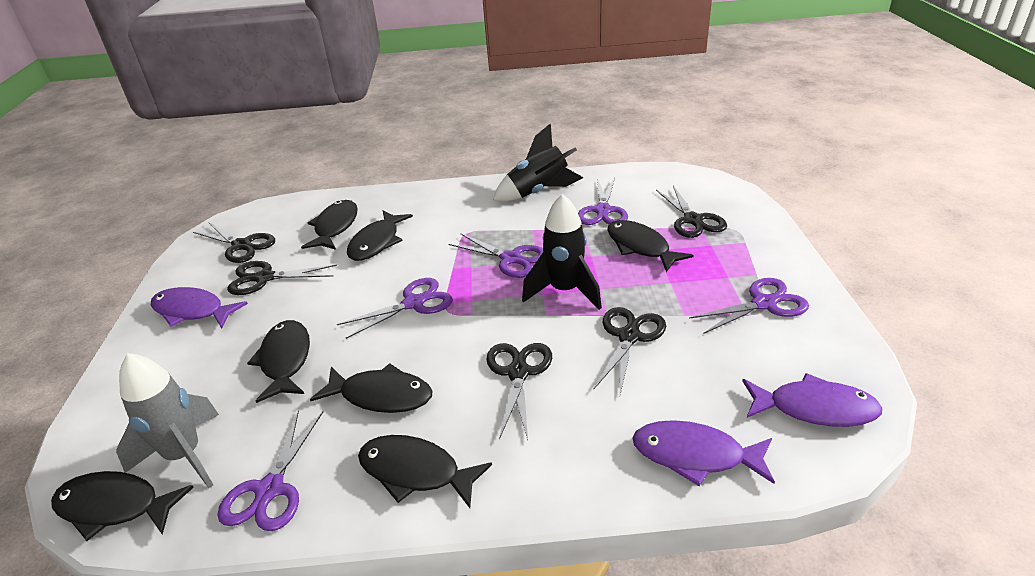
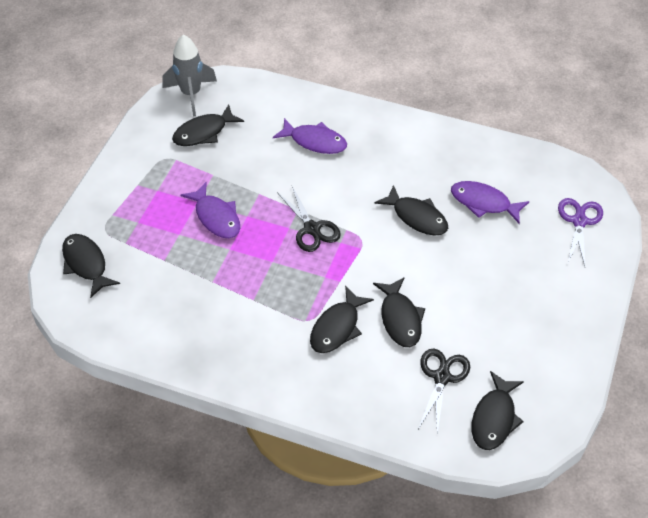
black fish: 7 -> 6
black rocket: 2 -> 0
black scissors: 5 -> 2
purple scissors: 5 -> 1

